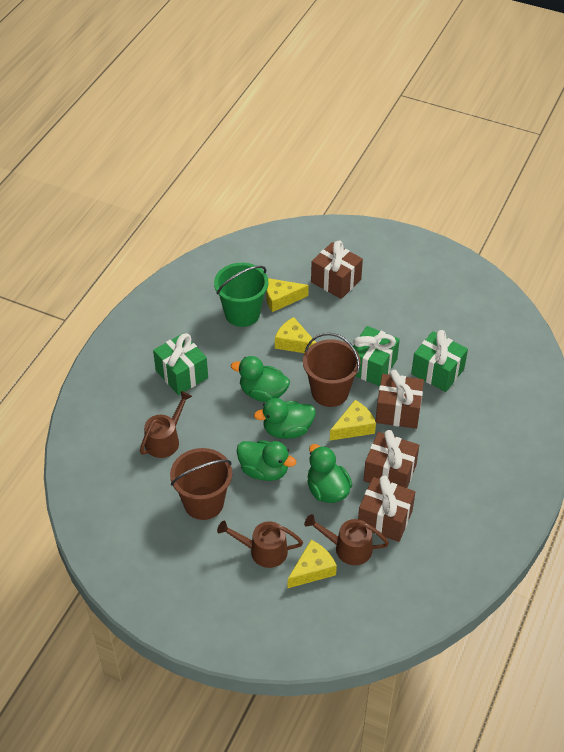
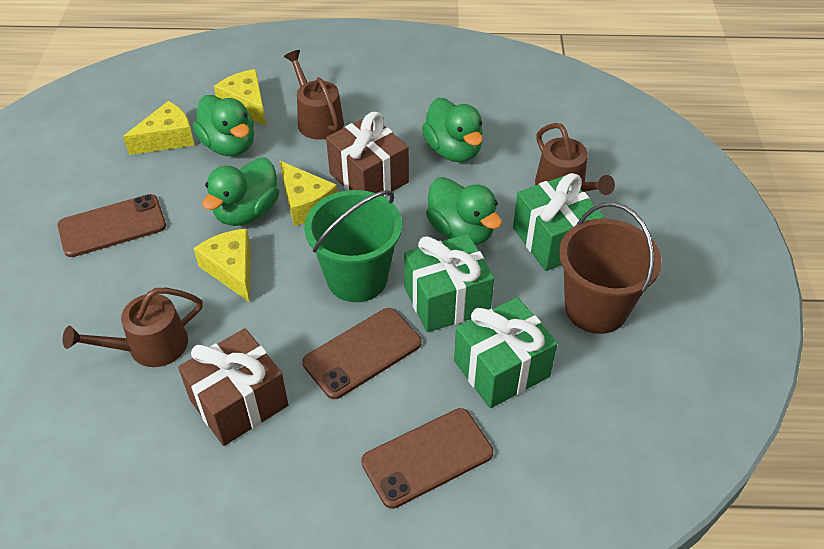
brown bucket: 2 -> 1
brown gift: 4 -> 2
brown phone: 0 -> 3

